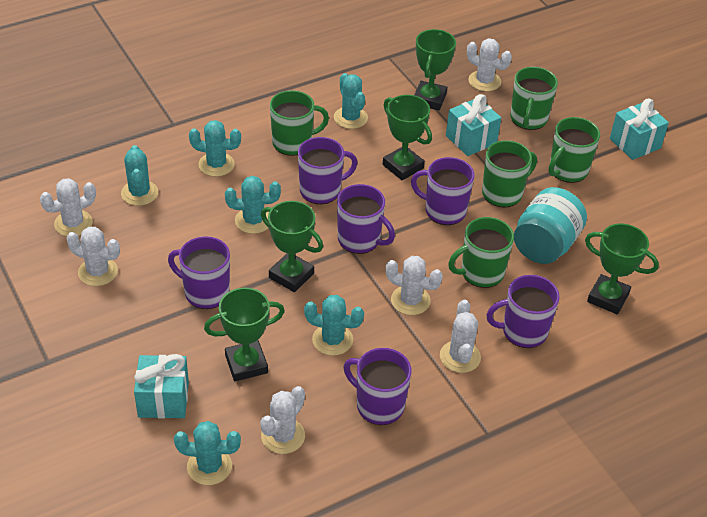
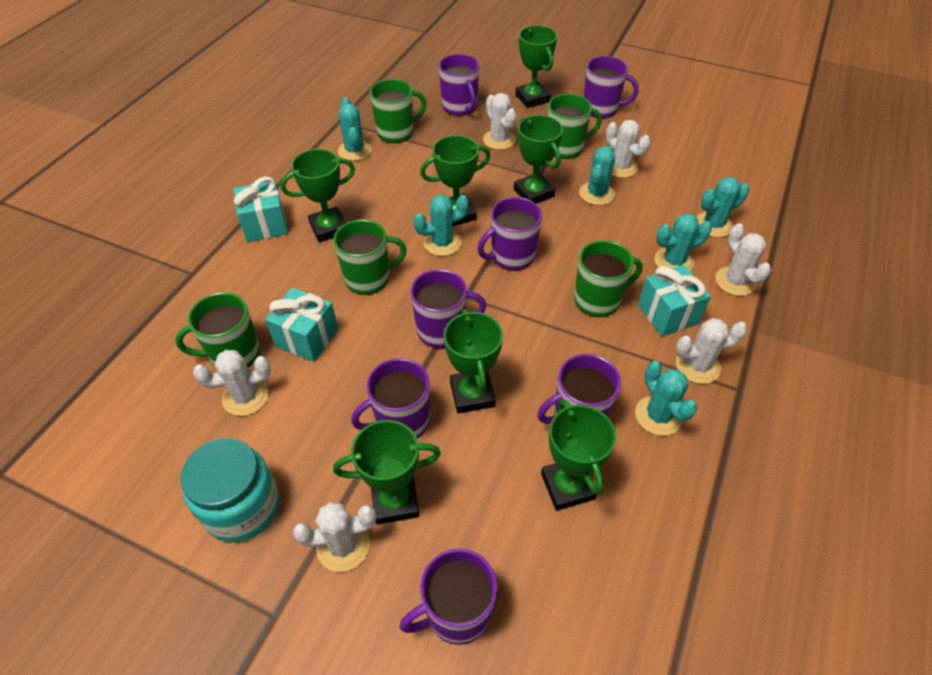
green trophy: 5 -> 7
purple mug: 6 -> 7

